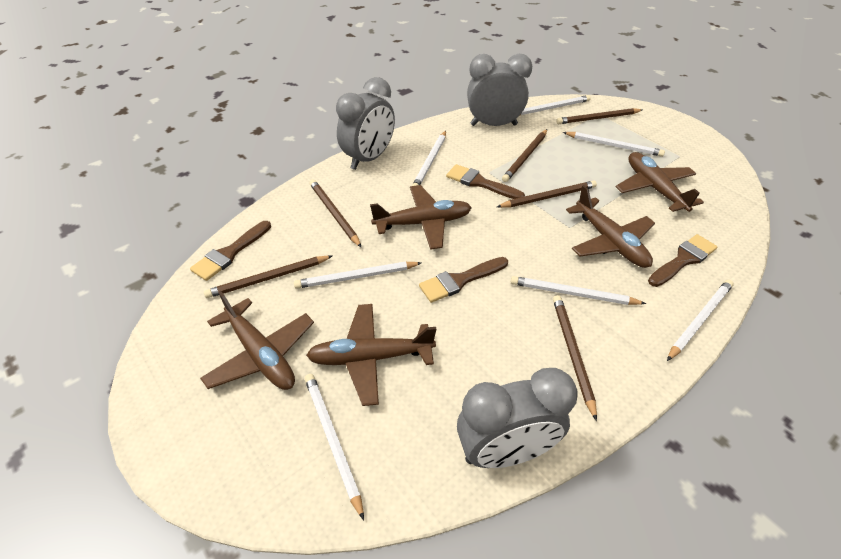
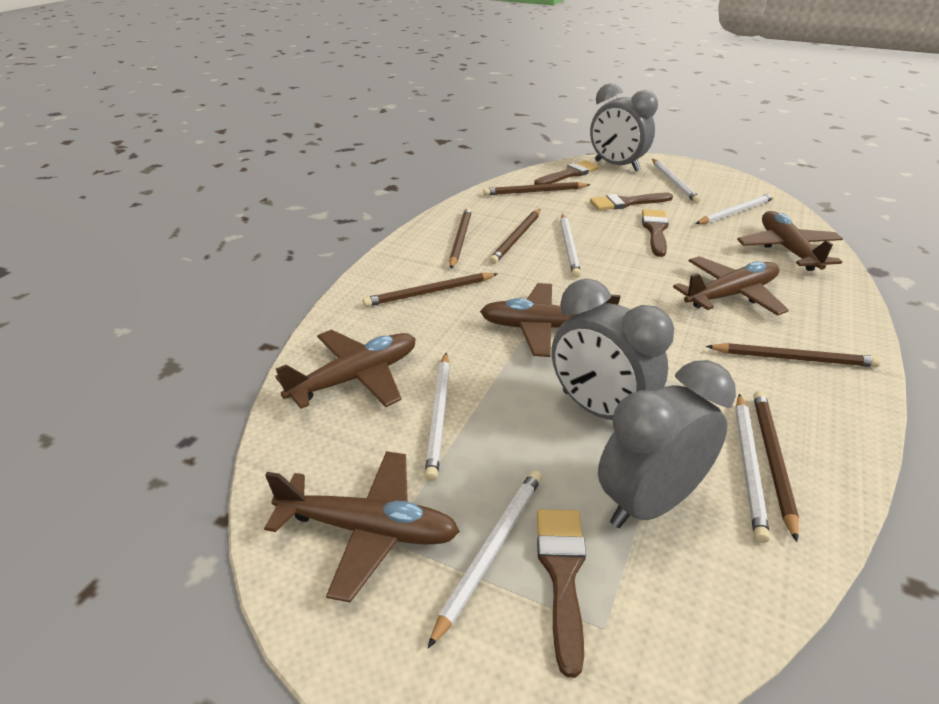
white pencil: 7 -> 6

